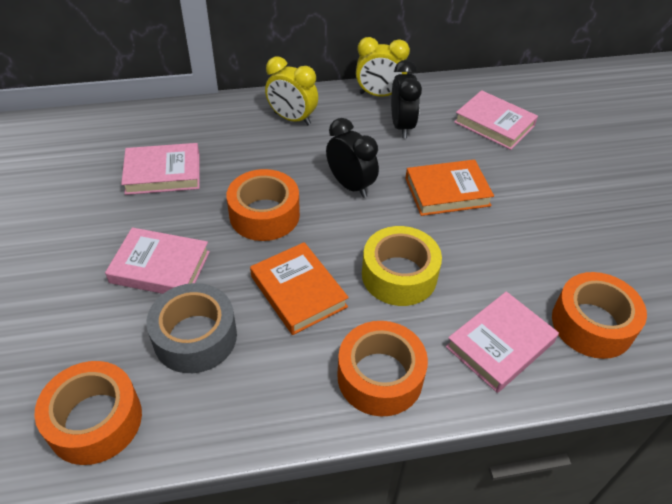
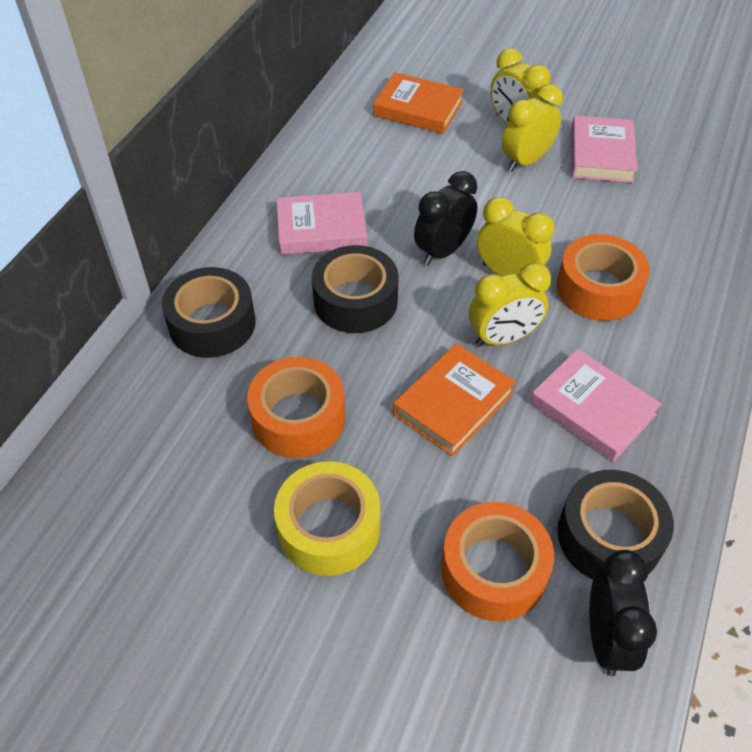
black tape: 0 -> 3
grey tape: 1 -> 0
orange tape: 4 -> 3
pink book: 4 -> 3
yellow clock: 2 -> 4

